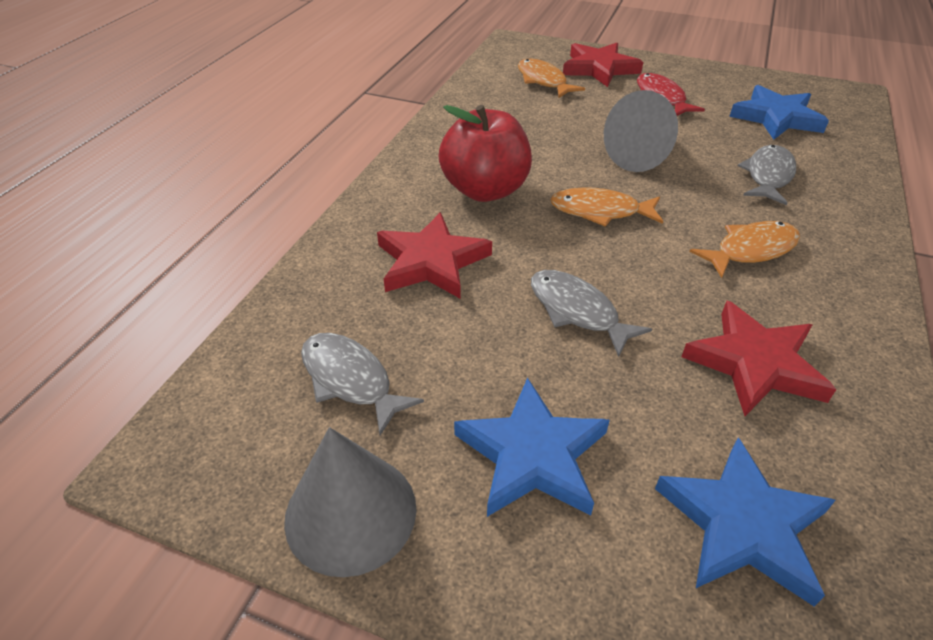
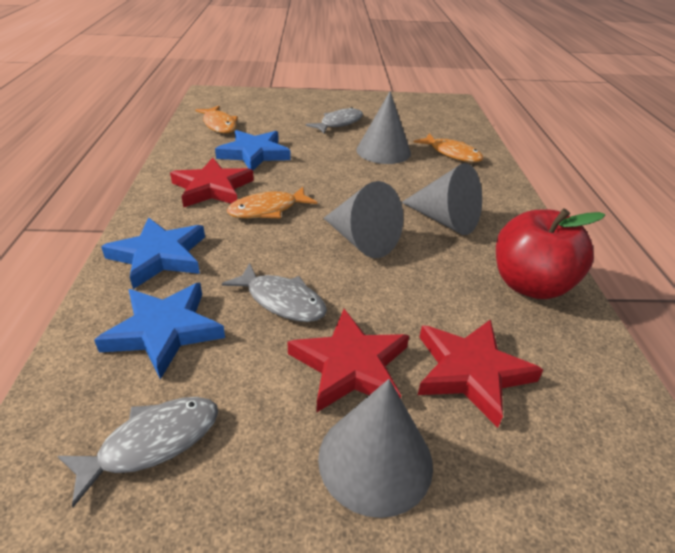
grey cone: 2 -> 4
red fish: 1 -> 0

